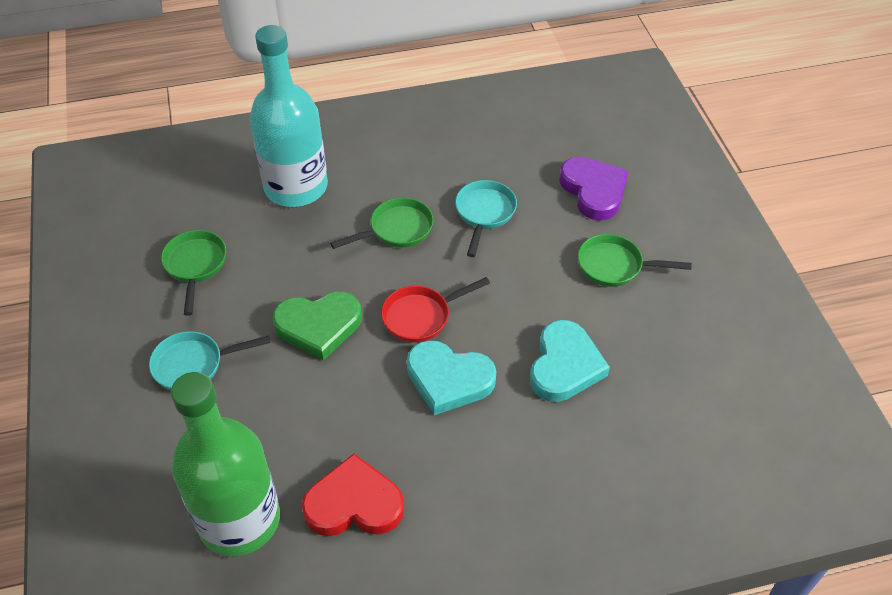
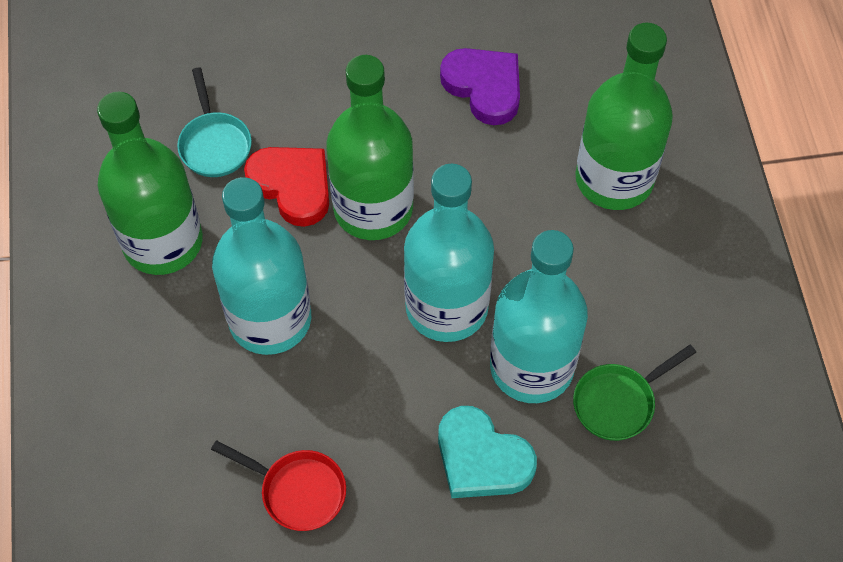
green bottle: 1 -> 3
green heart: 1 -> 0
green pan: 3 -> 1
turquoise bottle: 1 -> 3
turquoise heart: 2 -> 1
turquoise pan: 2 -> 1

